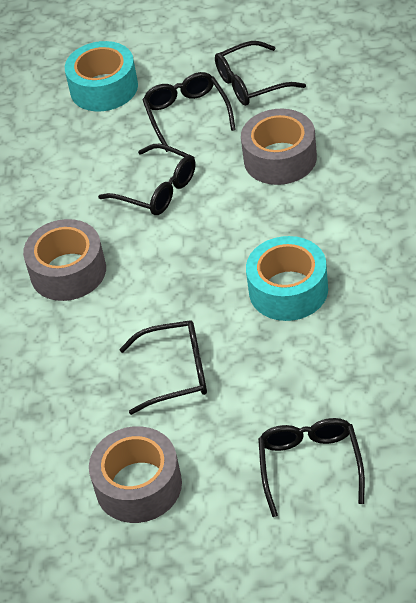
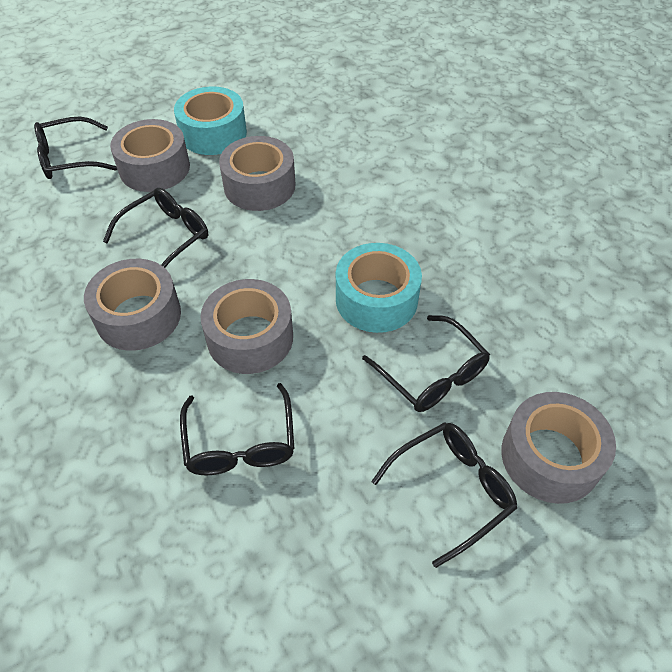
grey tape: 3 -> 5

